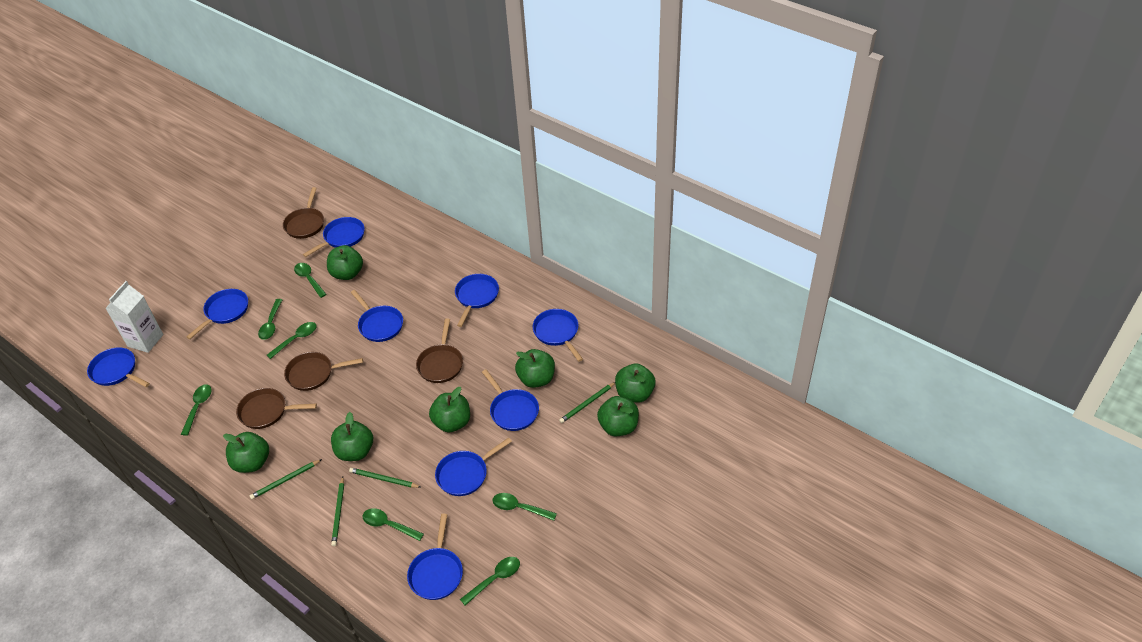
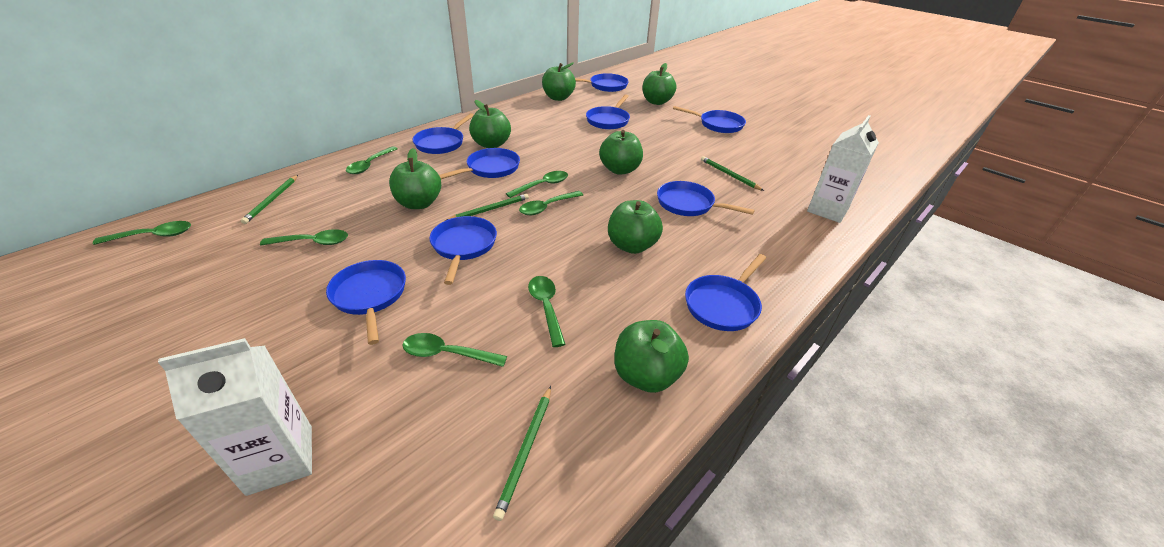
brown pan: 4 -> 0
white carton: 1 -> 2

